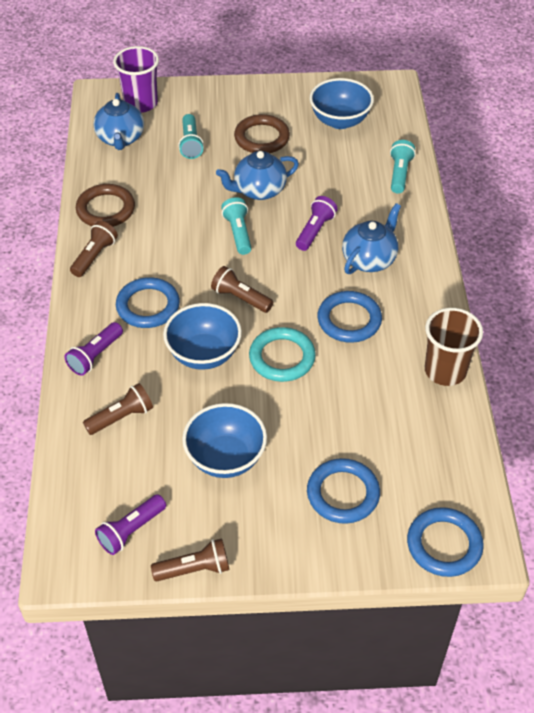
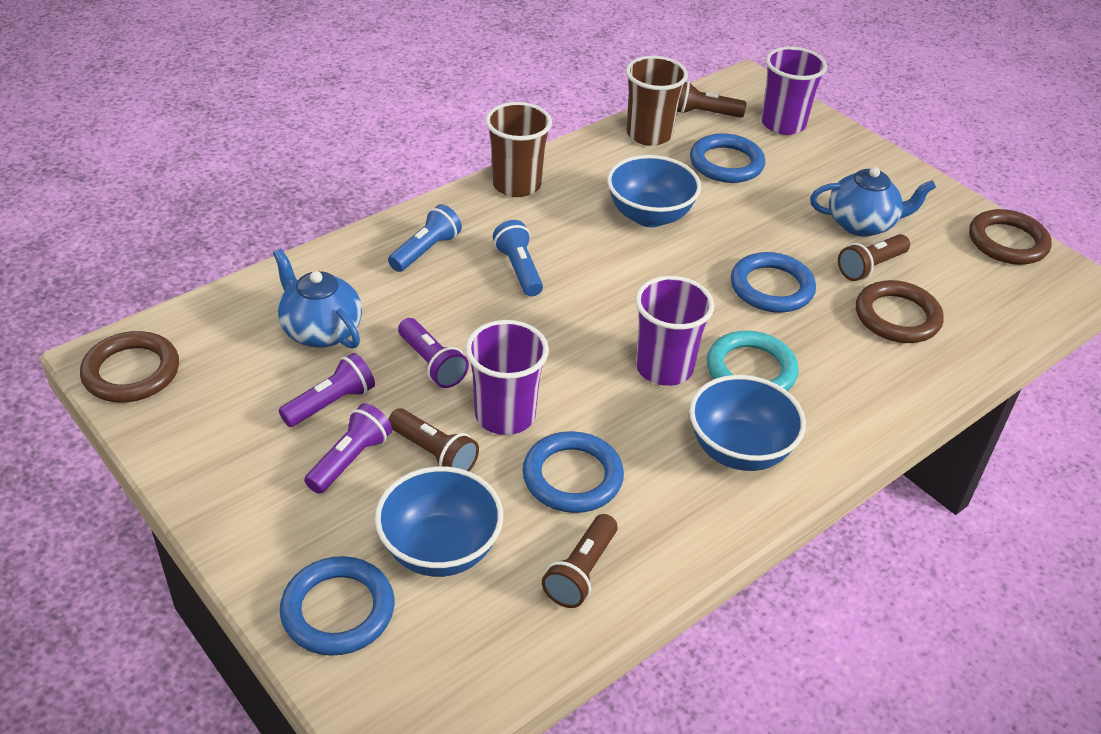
blue flashlight: 0 -> 2
blue teapot: 3 -> 2
brown cup: 1 -> 2
brown ring: 2 -> 3
purple cup: 1 -> 3
turquoise flashlight: 3 -> 0

